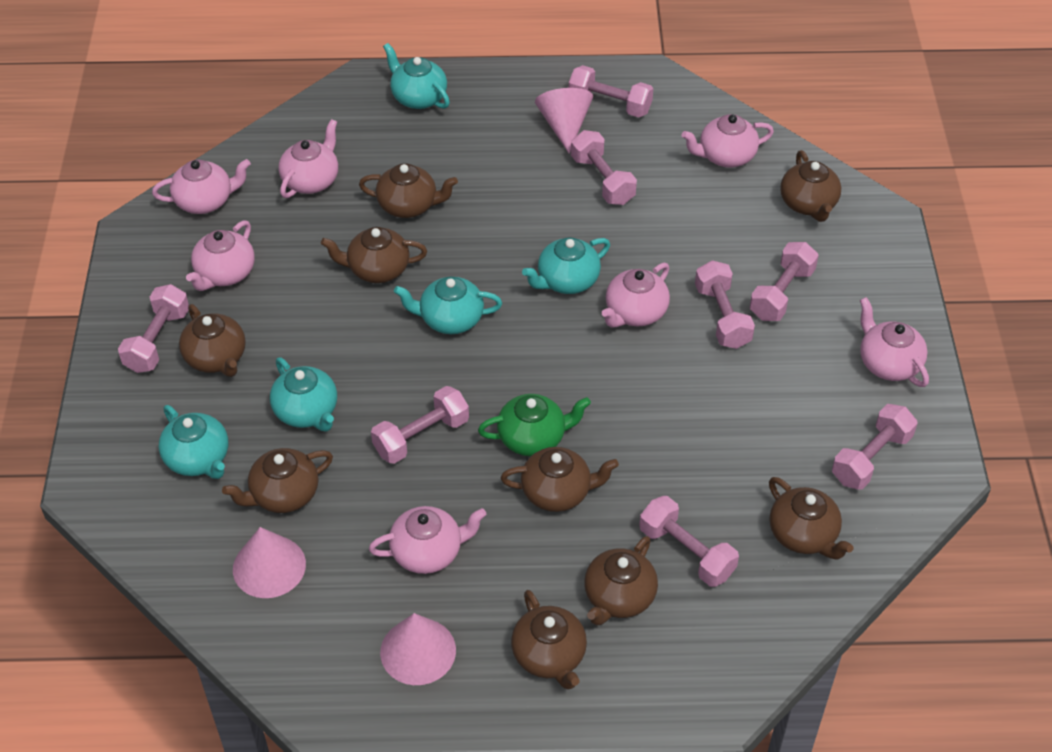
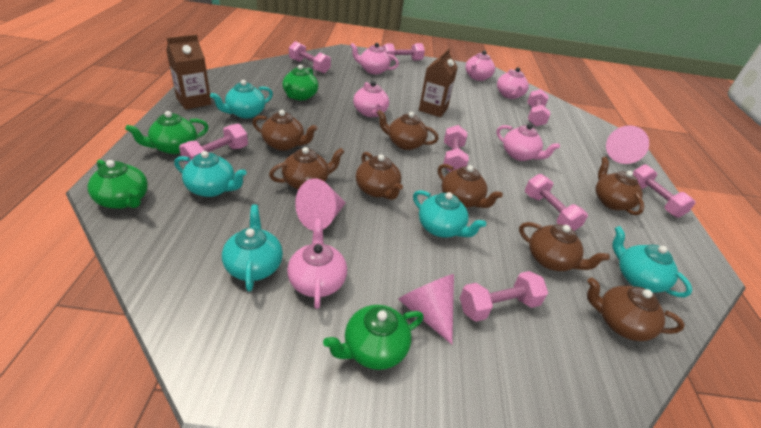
brown carton: 0 -> 2
brown teapot: 9 -> 8
green teapot: 1 -> 4
pink teapot: 7 -> 6

